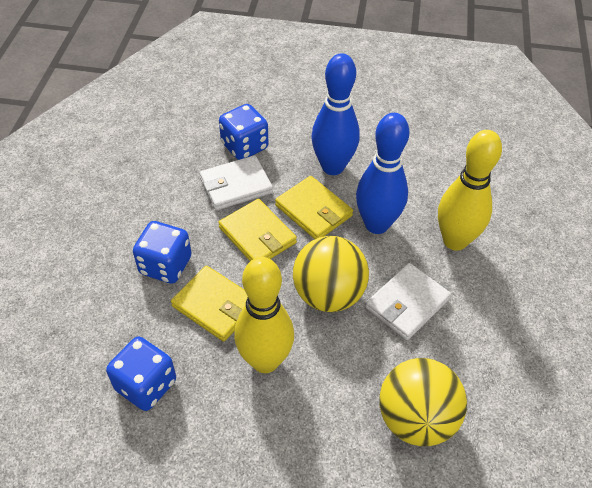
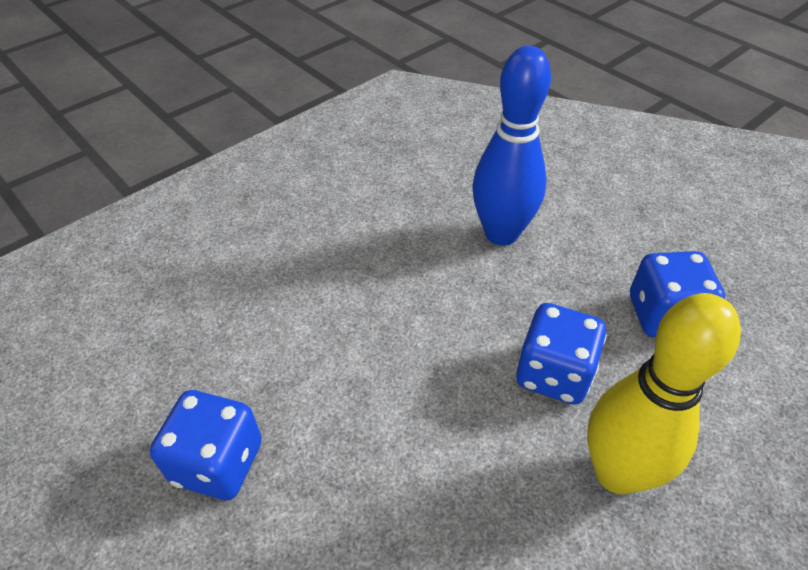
blue bowling pin: 2 -> 1
white wallet: 2 -> 0
yellow ball: 2 -> 0
yellow bowling pin: 2 -> 1
yellow wallet: 3 -> 0

